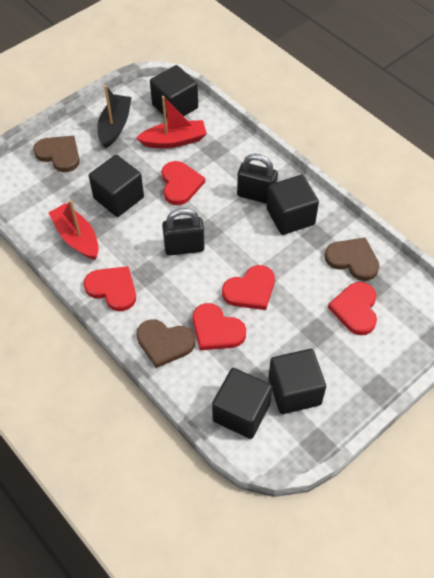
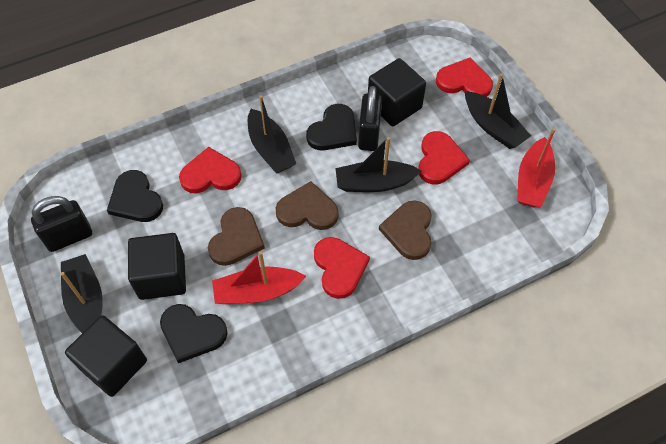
black boat: 1 -> 4
black cube: 5 -> 3
black heart: 0 -> 3
red heart: 5 -> 4

